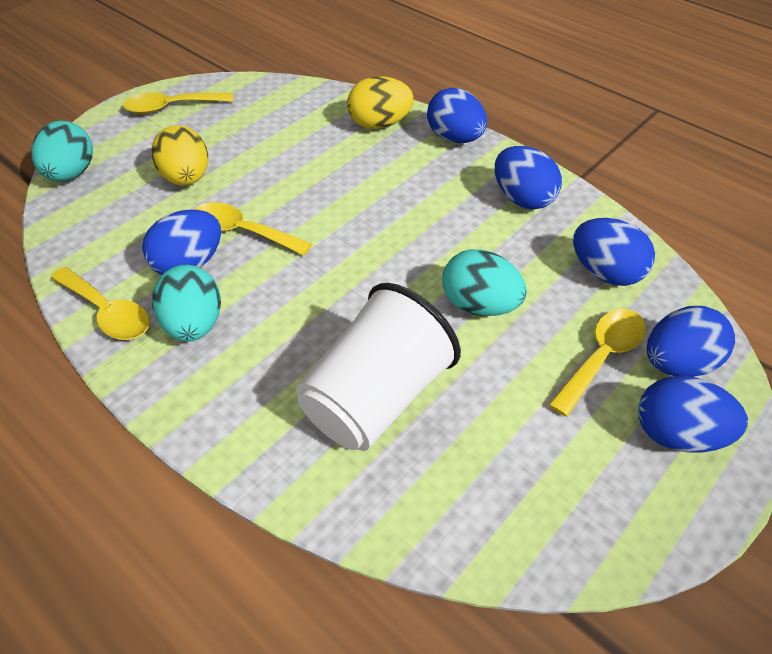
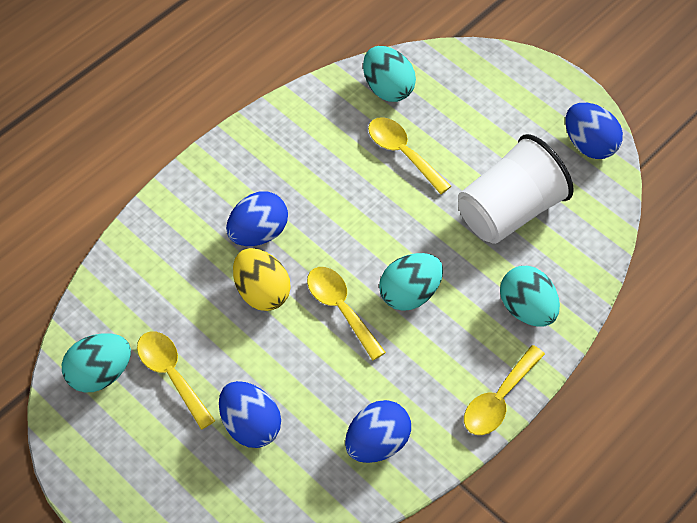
blue egg: 6 -> 4
turquoise egg: 3 -> 4
yellow egg: 2 -> 1

